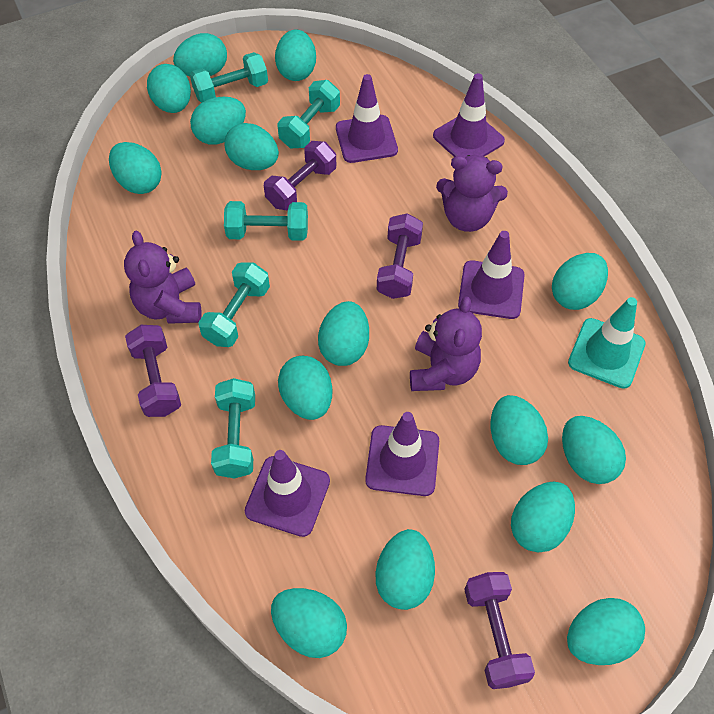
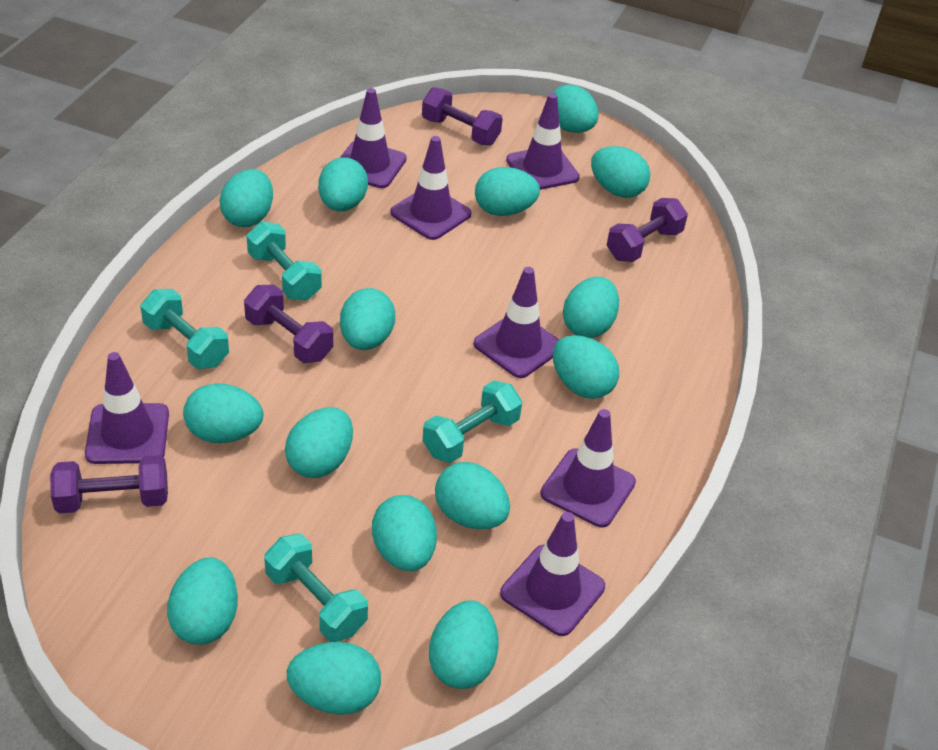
purple teddy bear: 3 -> 0
purple traffic cone: 5 -> 7
turquoise dumbbell: 5 -> 4
turquoise traffic cone: 1 -> 0

